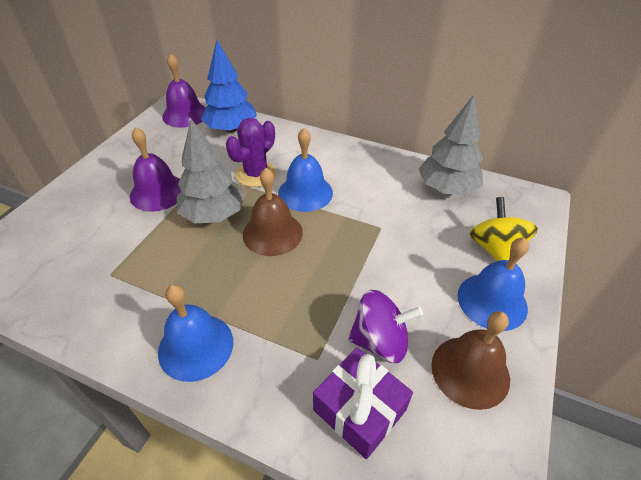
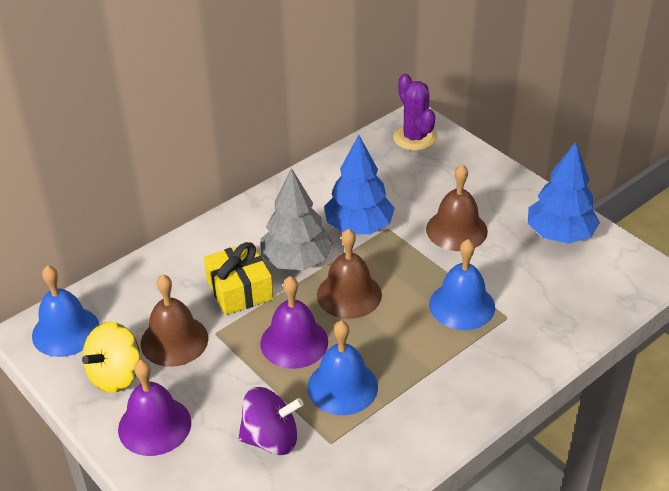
blue tree: 1 -> 2
brown bell: 2 -> 3
grey tree: 2 -> 1
purple gift: 1 -> 0
yellow gift: 0 -> 1

